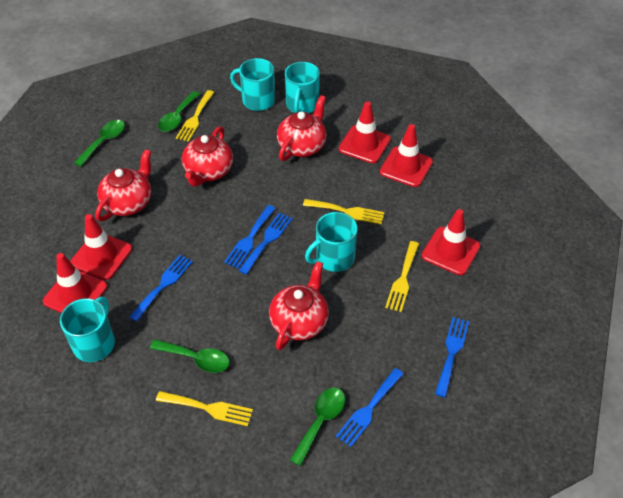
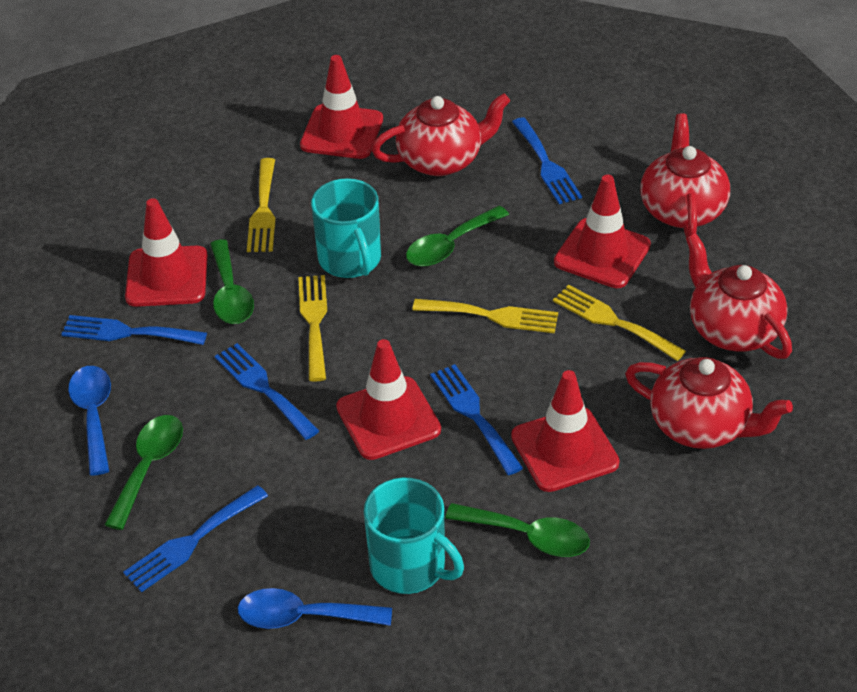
blue spoon: 0 -> 2
turquoise mug: 4 -> 2

